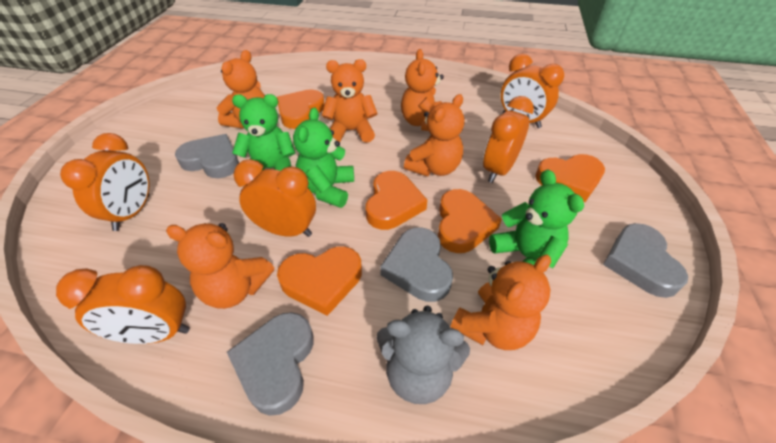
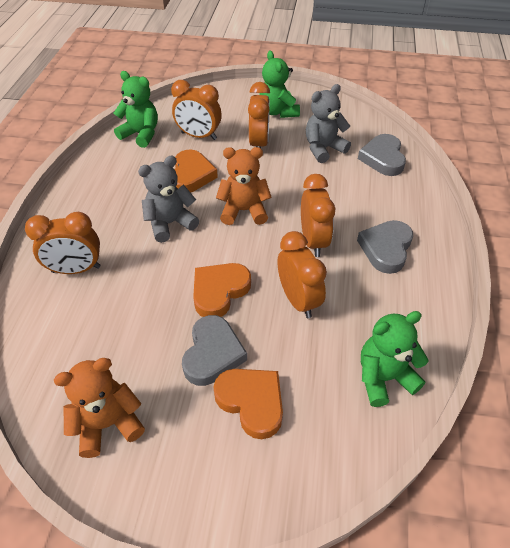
grey heart: 4 -> 3
grey teddy bear: 1 -> 2
orange heart: 5 -> 3
orange teddy bear: 6 -> 2

